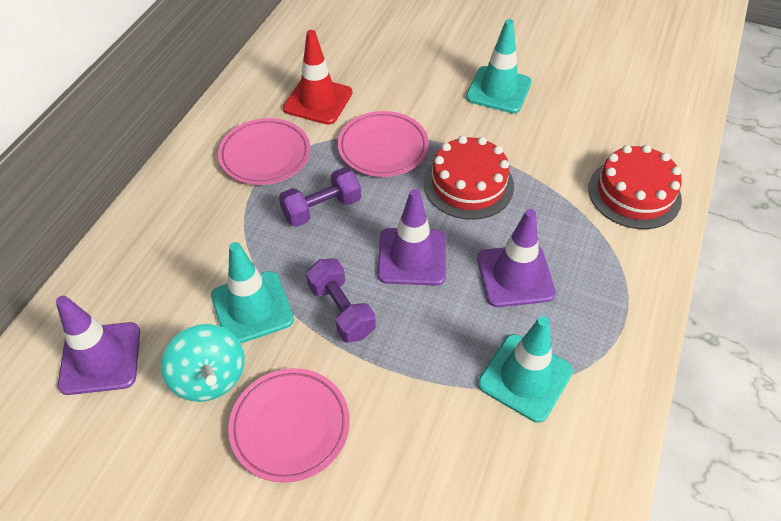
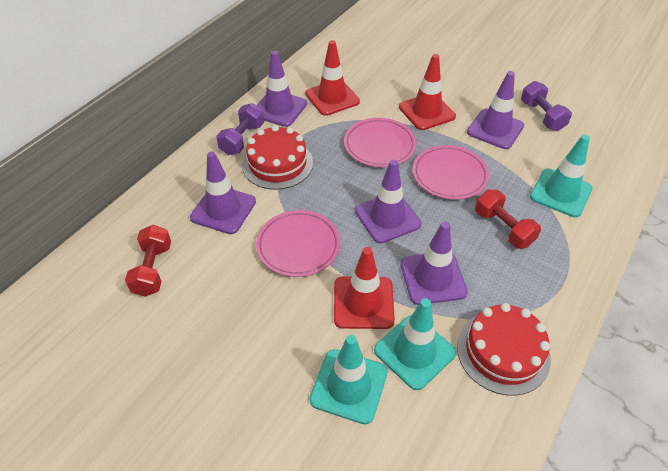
purple traffic cone: 3 -> 5
red dumbbell: 0 -> 2
red traffic cone: 1 -> 3
turquoise spinning top: 1 -> 0

